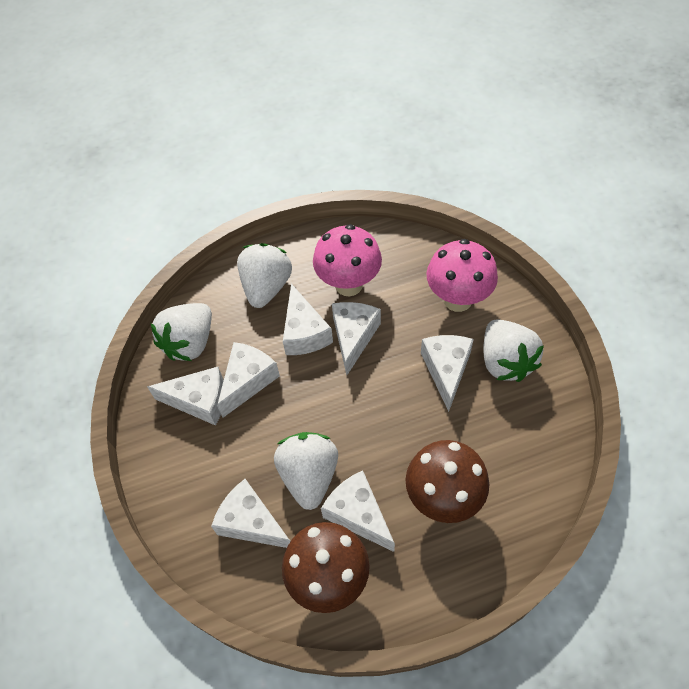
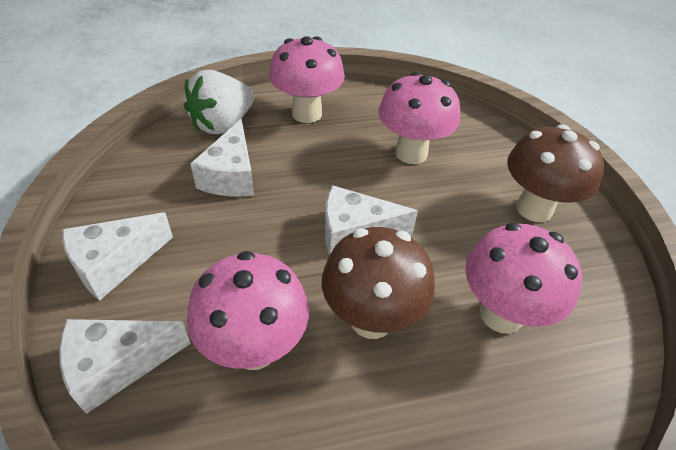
pink mushroom: 2 -> 4
white cheese: 7 -> 4
white strawberry: 4 -> 1

